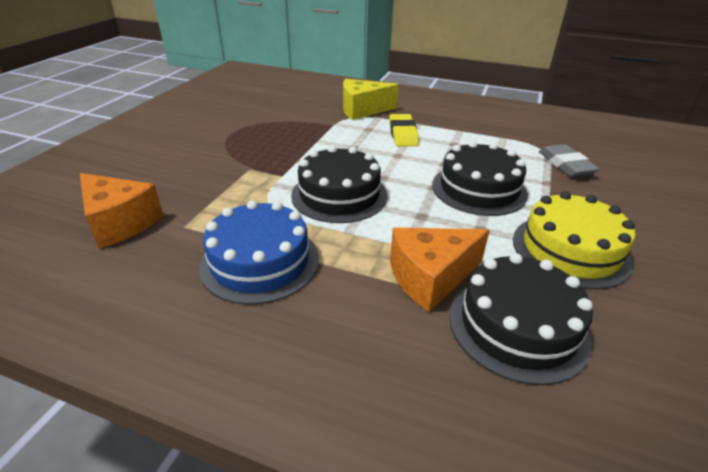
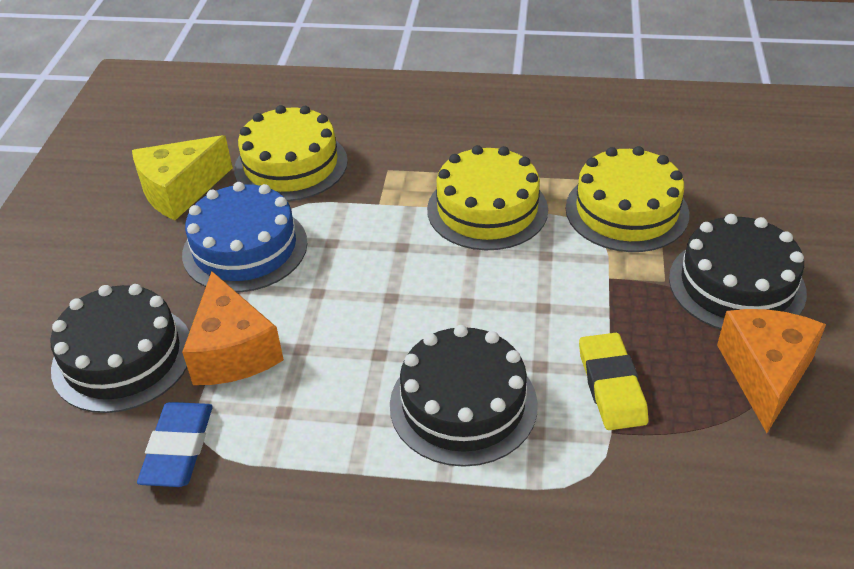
blue eraser: 0 -> 1
grey eraser: 1 -> 0
yellow cake: 1 -> 3

